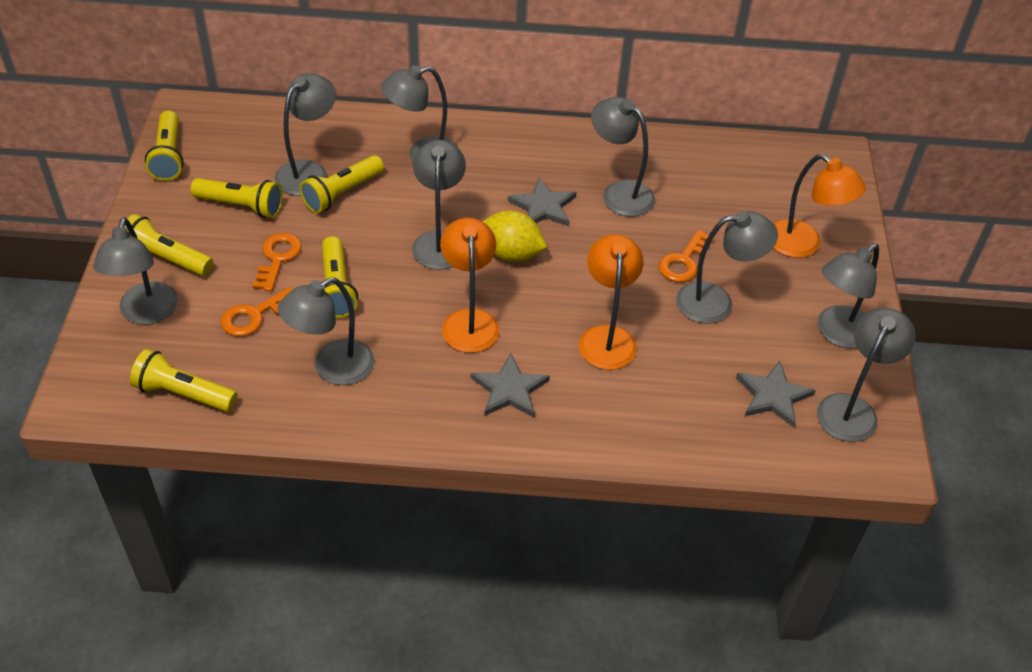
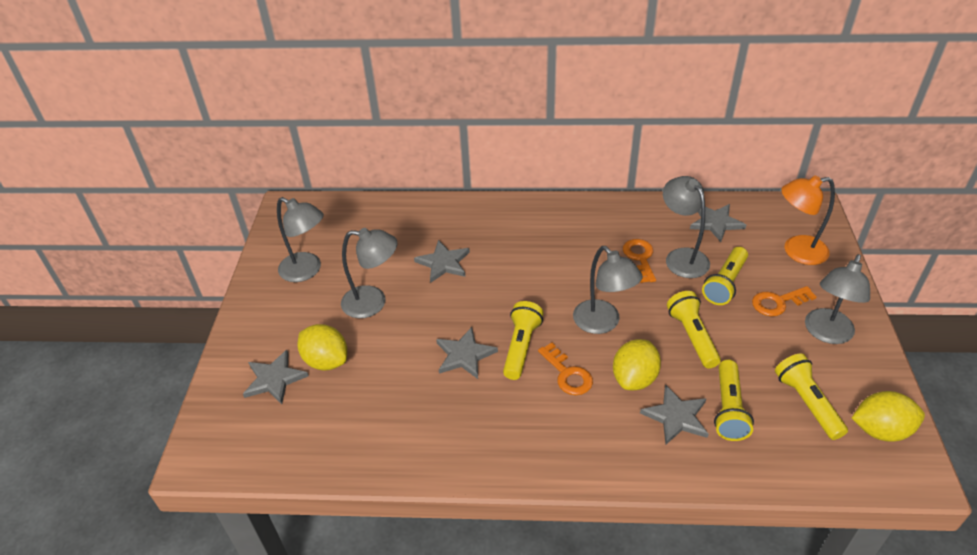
grey lamp: 9 -> 5
grey star: 3 -> 5
orange lamp: 3 -> 1
yellow flashlight: 6 -> 5
yellow lemon: 1 -> 3

